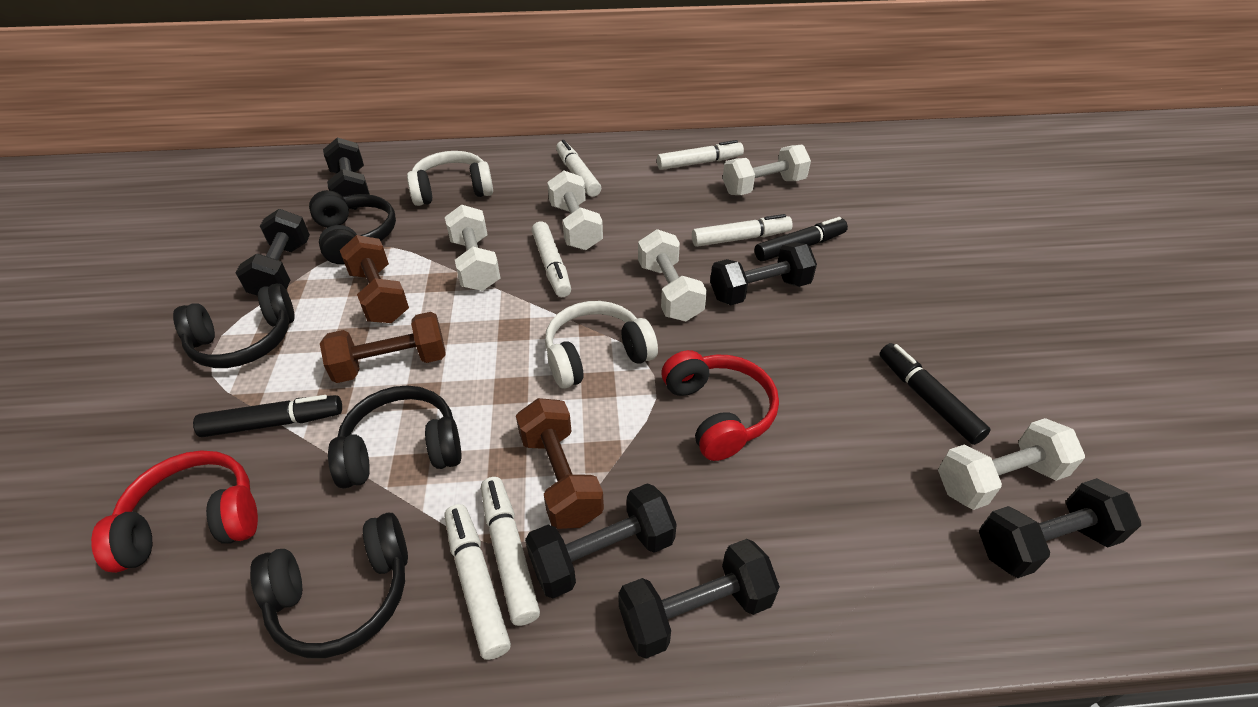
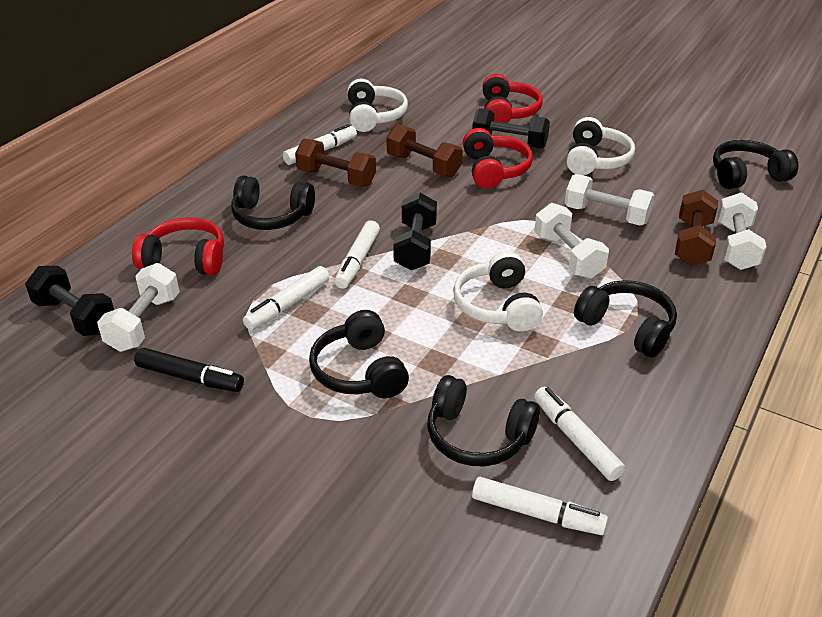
black dumbbell: 6 -> 3
black headphones: 4 -> 5
black marker: 3 -> 1
red headphones: 2 -> 3
white dumbbell: 5 -> 4
white headphones: 2 -> 3
white marker: 6 -> 5

